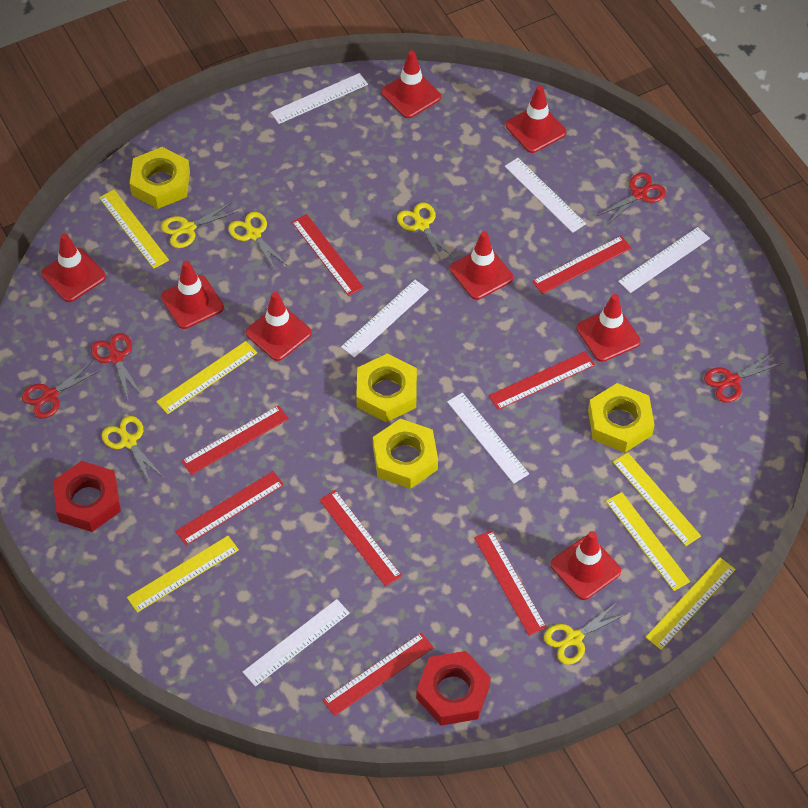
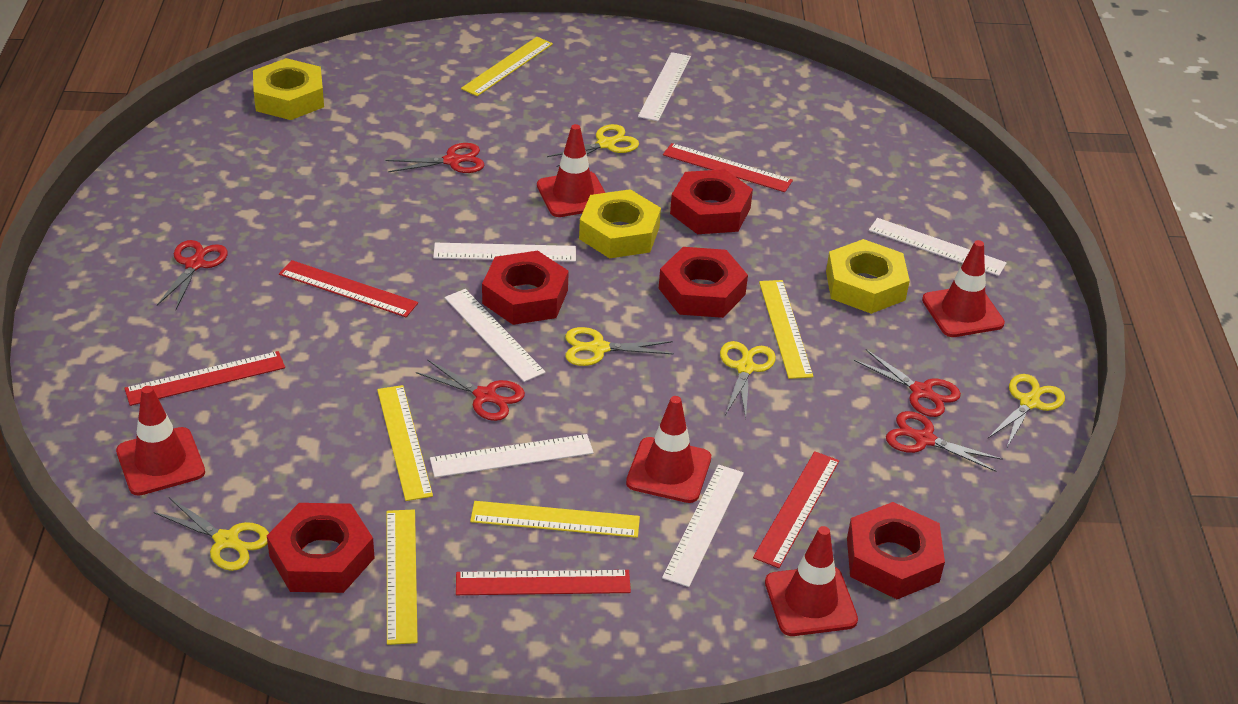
red nut: 2 -> 5
red ruler: 8 -> 5
red scissors: 4 -> 5
red traffic cone: 8 -> 5
yellow nut: 4 -> 3
yellow ruler: 6 -> 5

